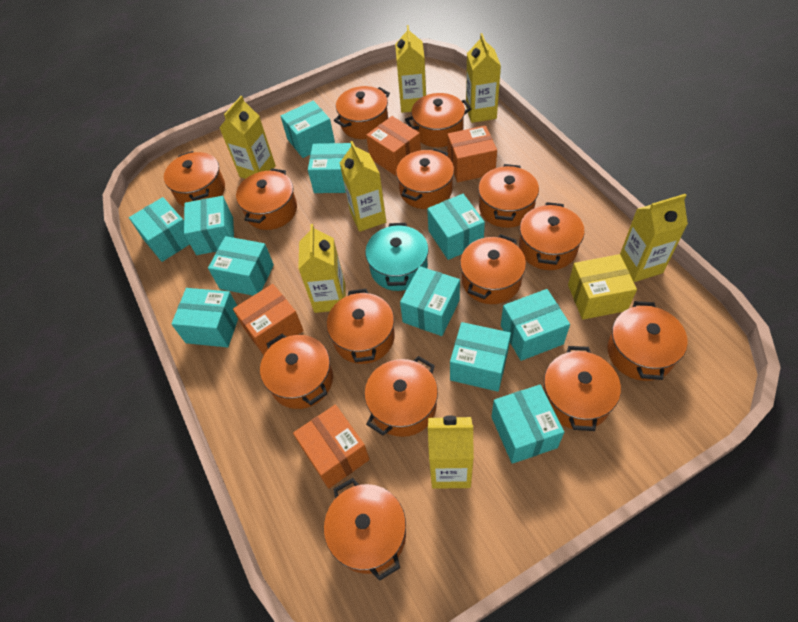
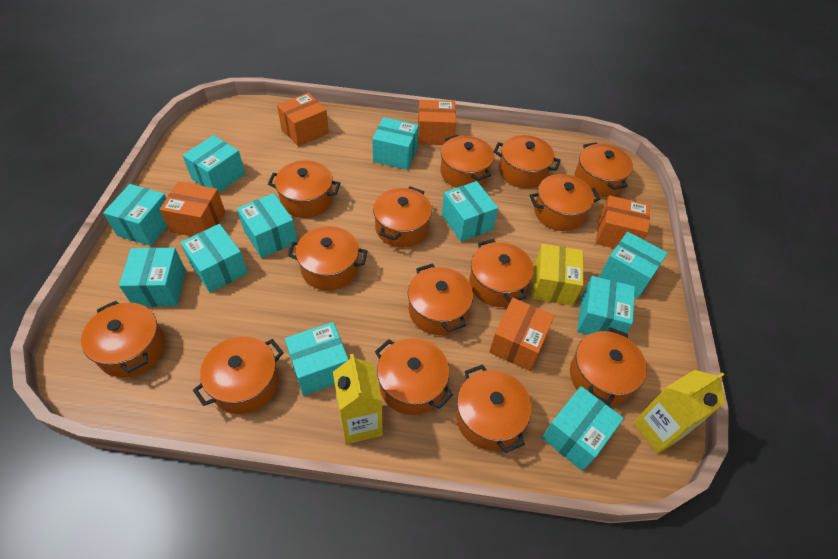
orange box: 4 -> 5
turquoise pot: 1 -> 0
yellow carton: 7 -> 2

